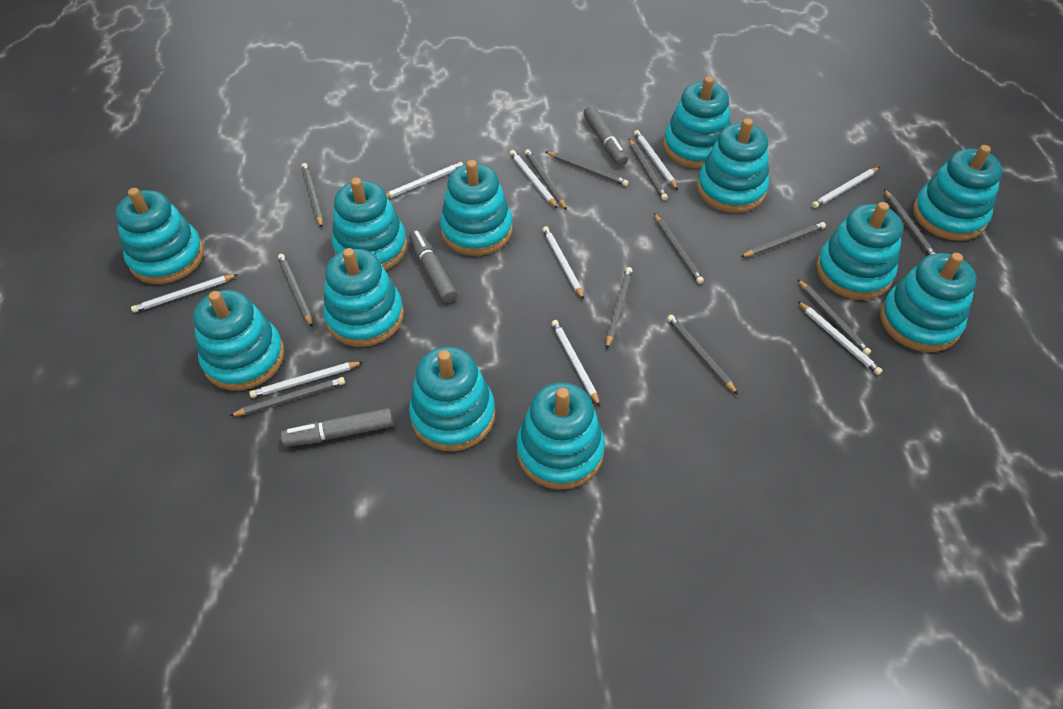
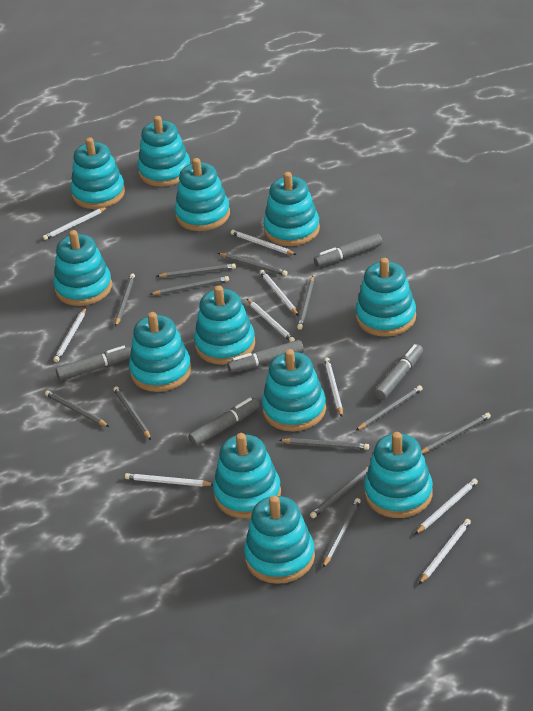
grey marker: 3 -> 5

